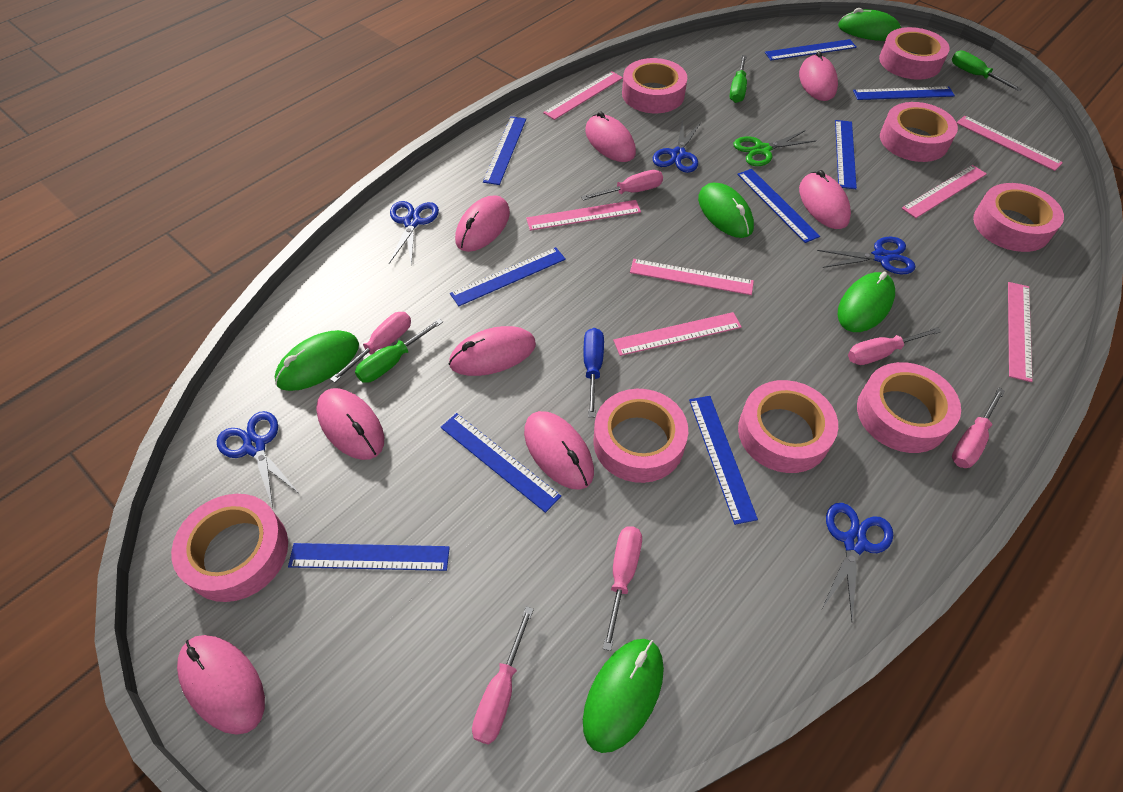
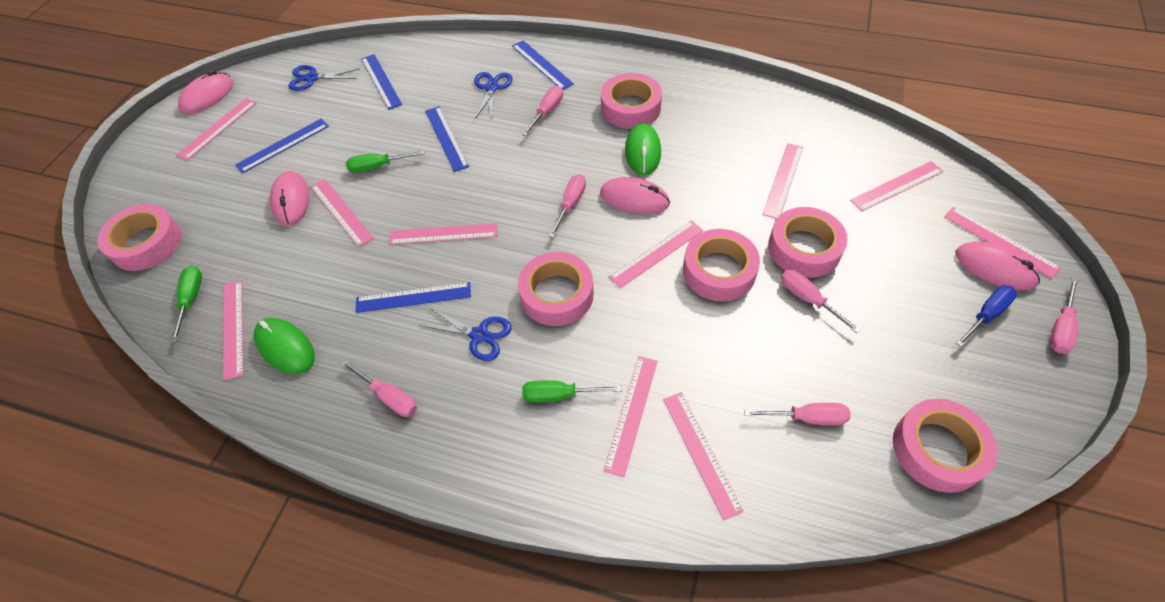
blue ruler: 9 -> 5
blue scissors: 5 -> 3
green mouse: 5 -> 2
green scissors: 1 -> 0
pink mouse: 8 -> 4
pink ruler: 7 -> 10
pink tape: 8 -> 6

